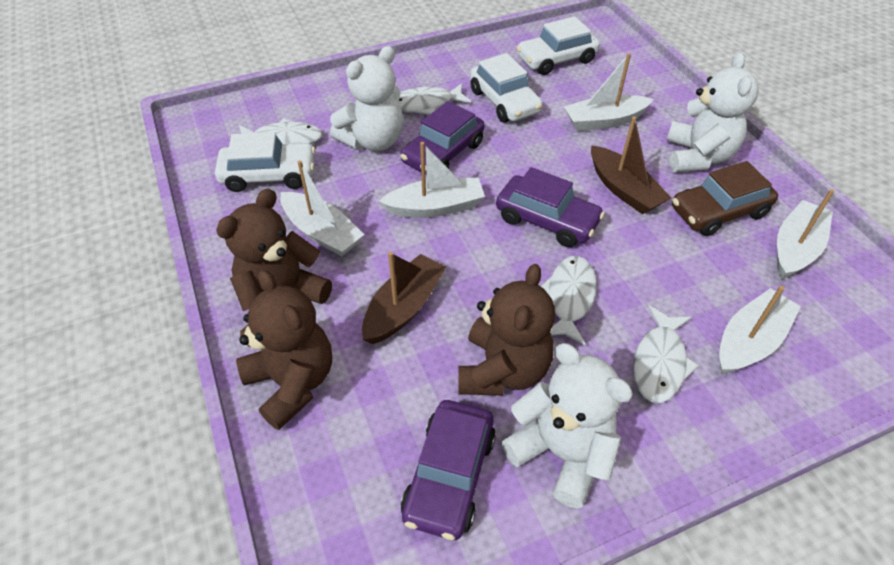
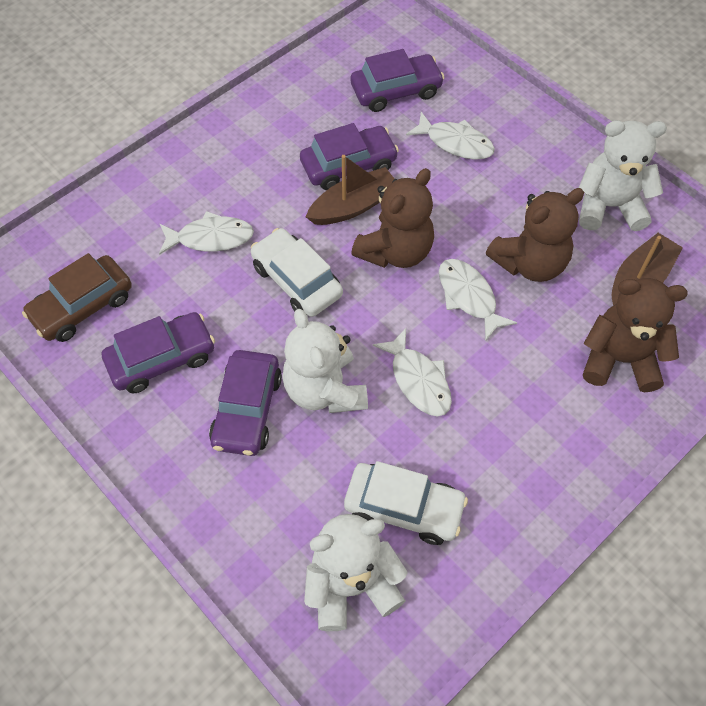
purple car: 3 -> 4
white boat: 5 -> 0
white car: 3 -> 2

